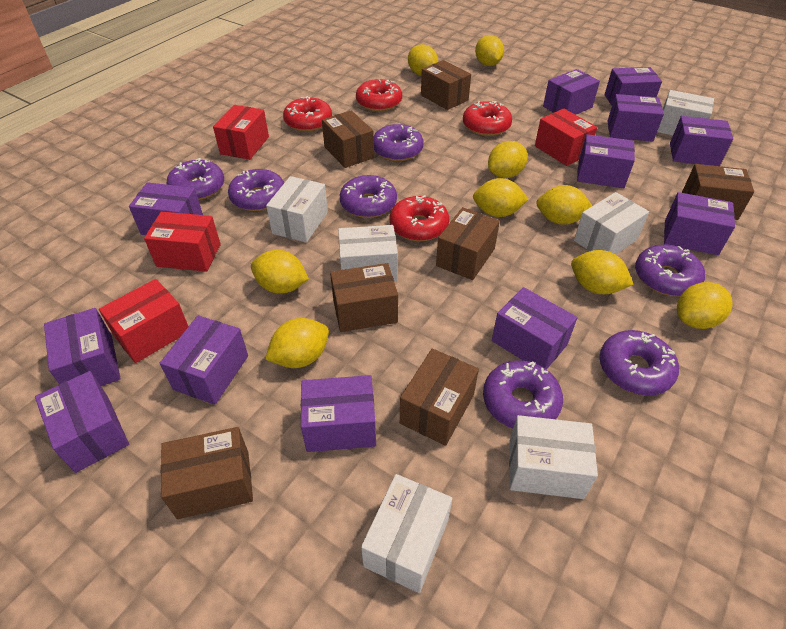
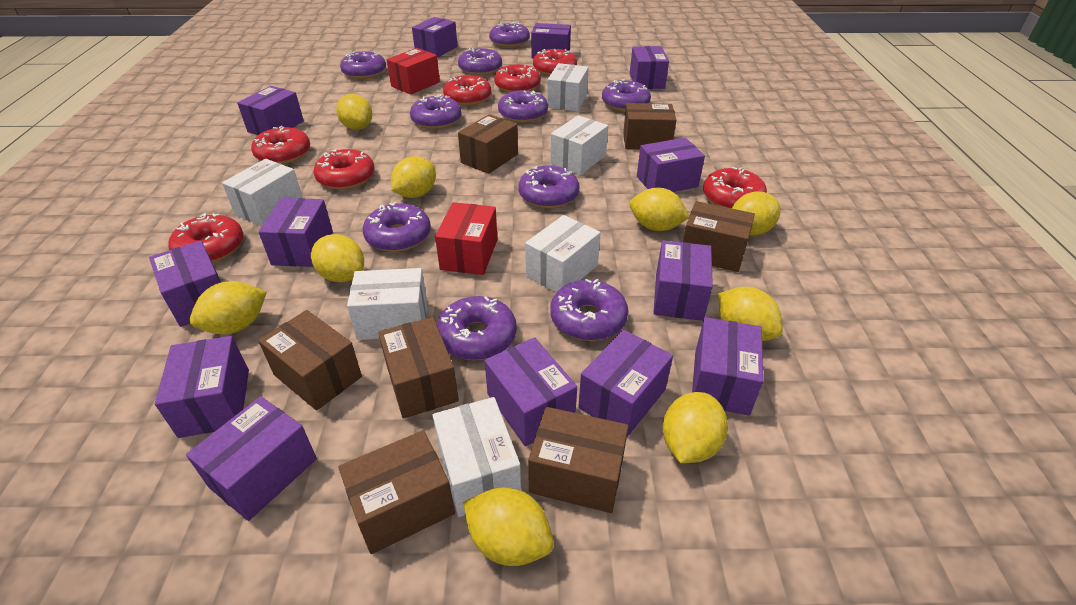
purple box: 12 -> 13
purple donut: 7 -> 10
red box: 4 -> 2
red donut: 4 -> 7

